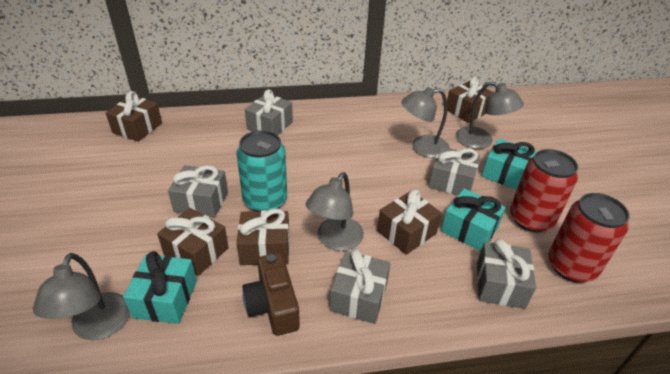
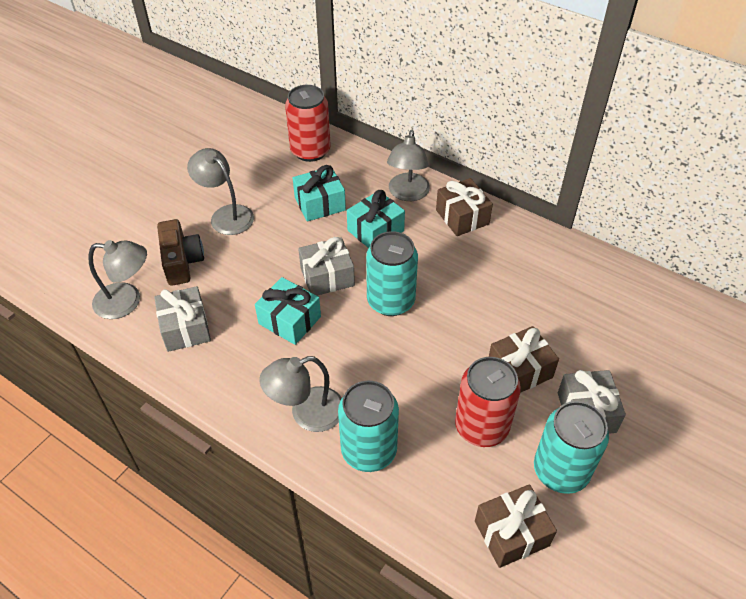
brown gift: 5 -> 3
grey gift: 5 -> 3
turquoise can: 1 -> 3

